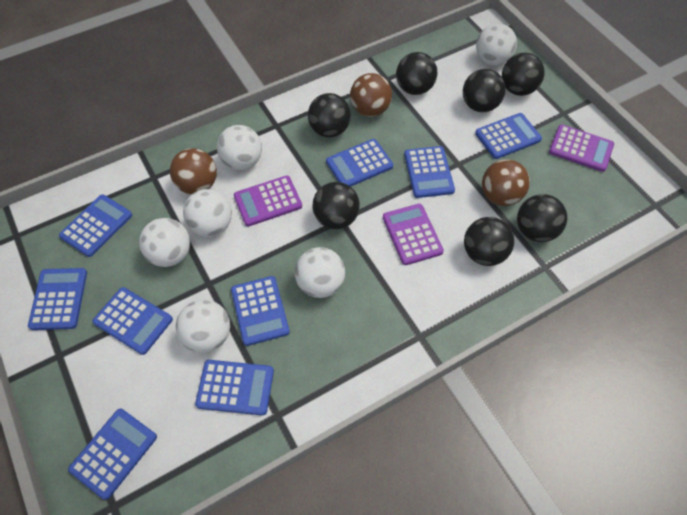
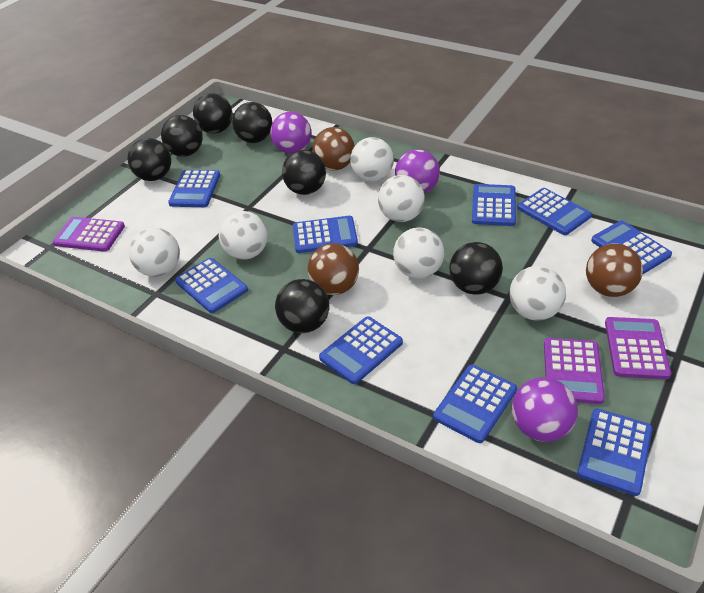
purple ball: 0 -> 3

